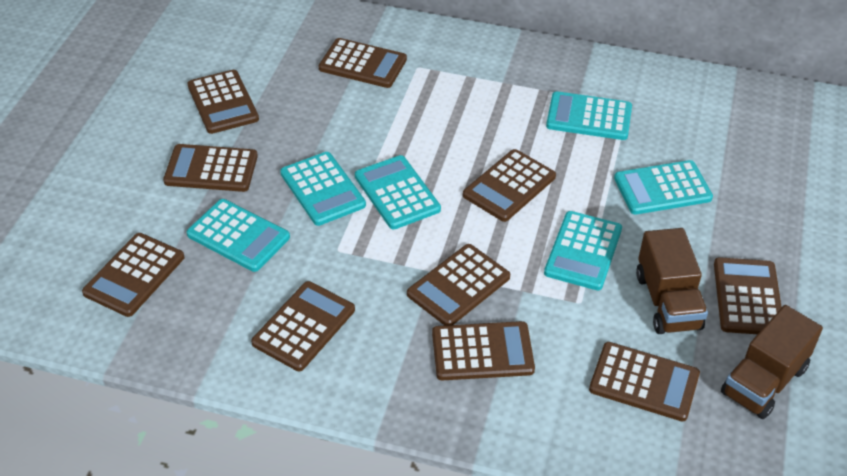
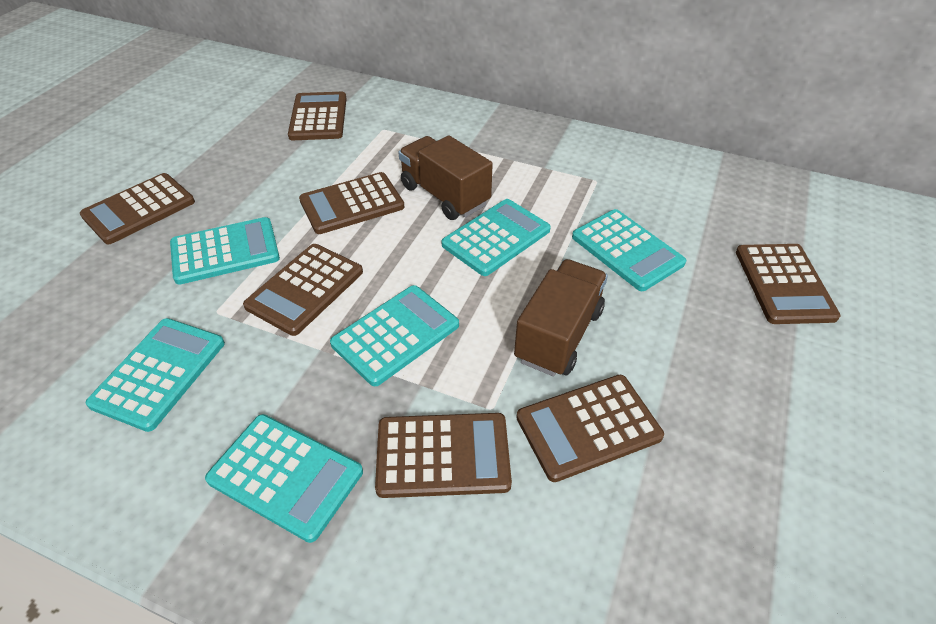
brown calculator: 10 -> 7

